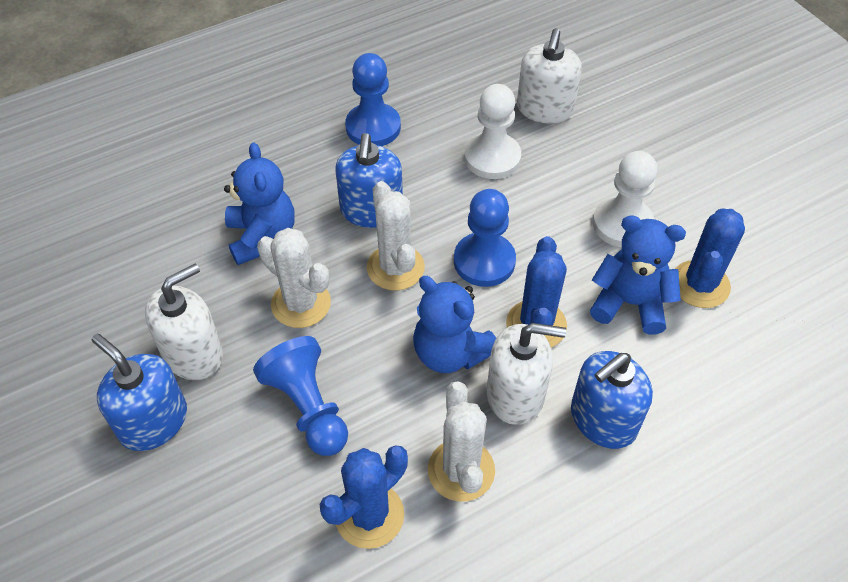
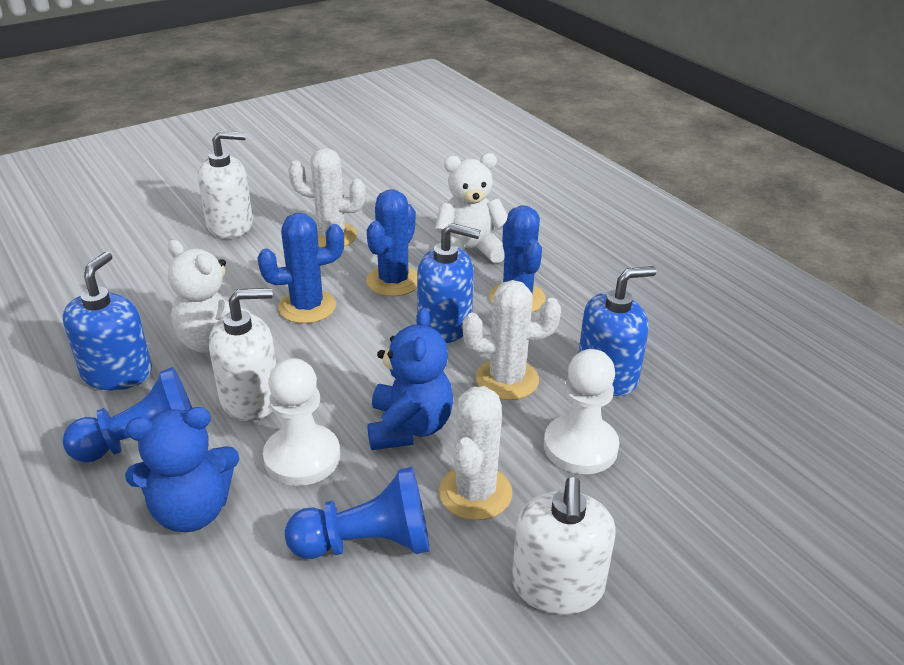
blue pawn: 3 -> 2
blue teddy bear: 3 -> 2
white teddy bear: 0 -> 2

